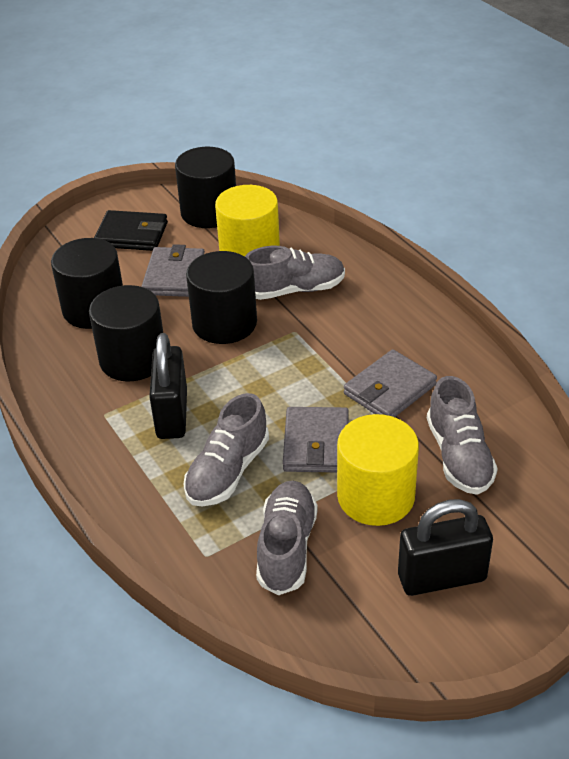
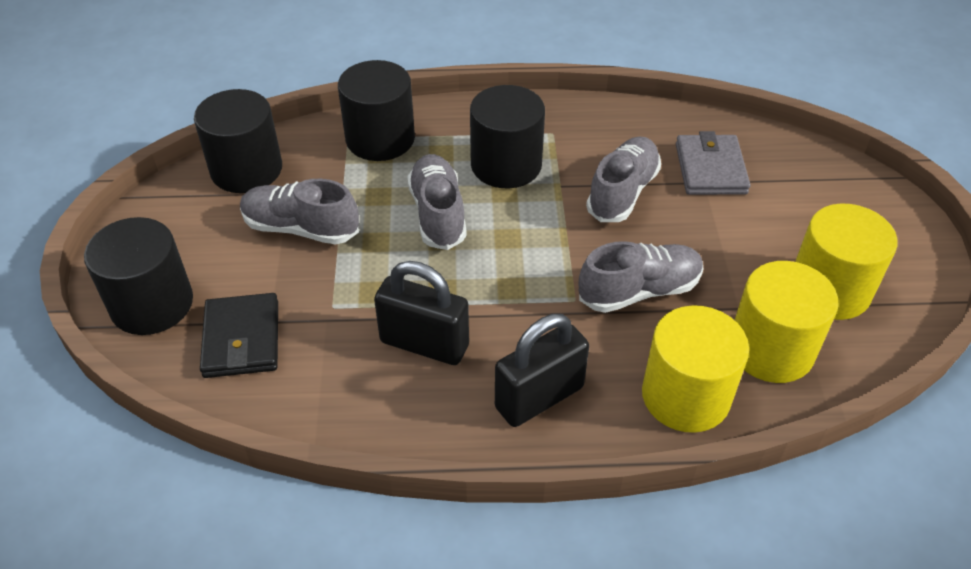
grey wallet: 3 -> 1
yellow cylinder: 2 -> 3

